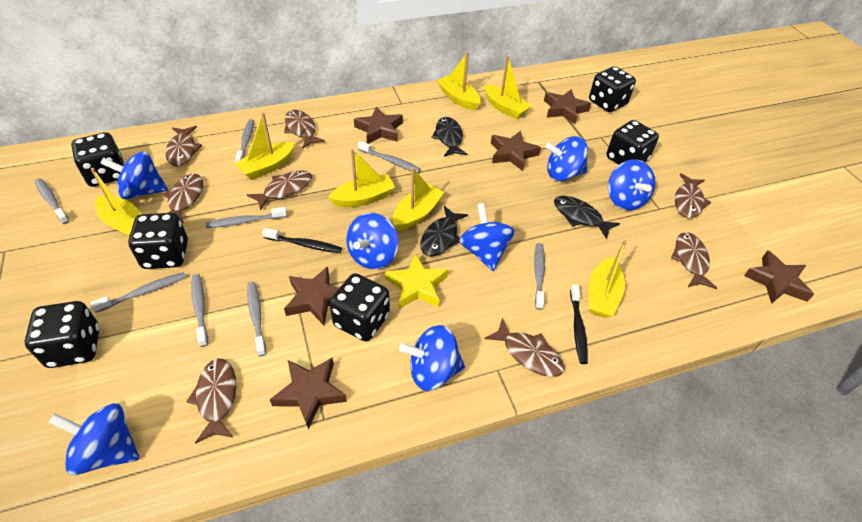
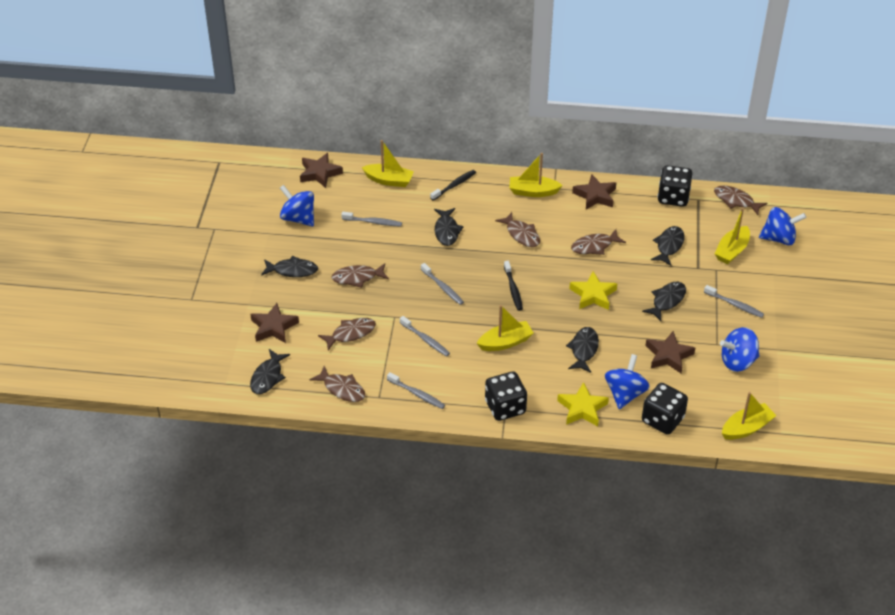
black dice: 6 -> 3
black fish: 3 -> 6
blue spinning top: 7 -> 4
brown fish: 8 -> 6
brown star: 6 -> 4
grey toothbrush: 8 -> 5
yellow boat: 7 -> 5
yellow star: 1 -> 2

